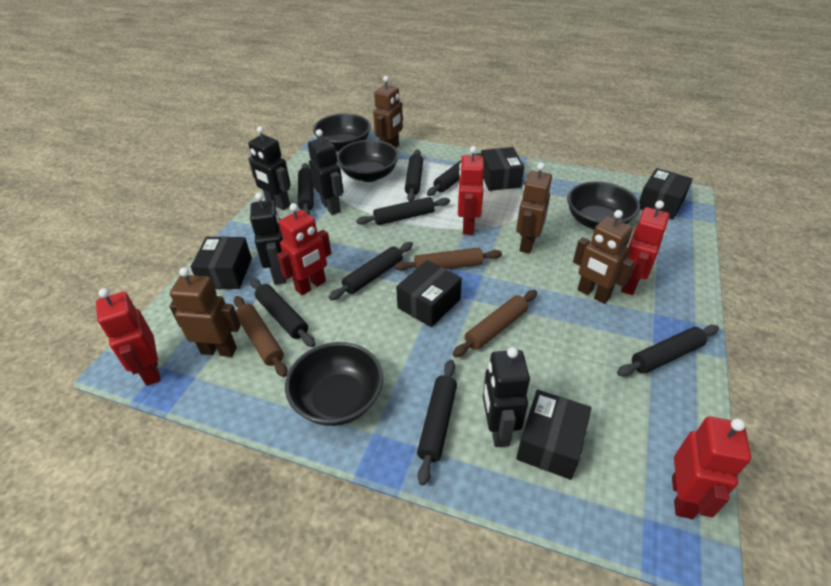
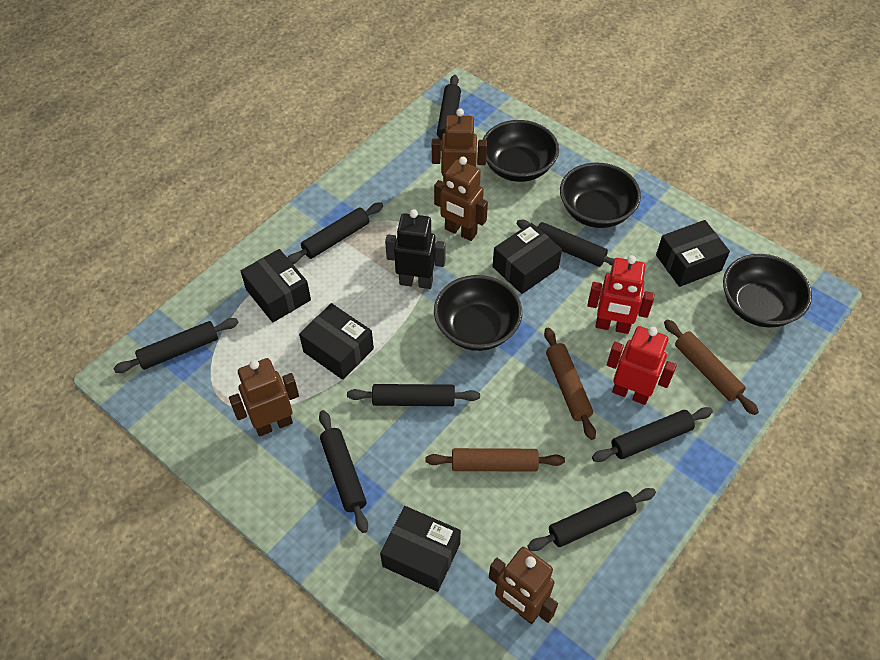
black robot: 4 -> 1
red robot: 5 -> 2

